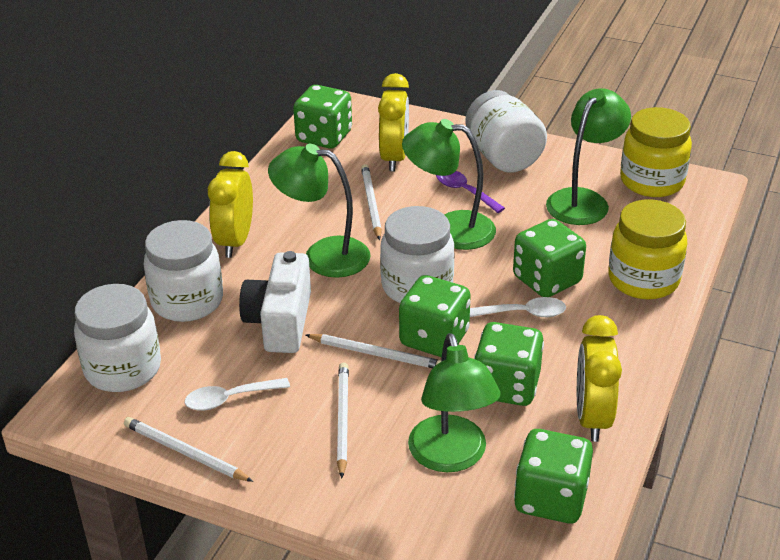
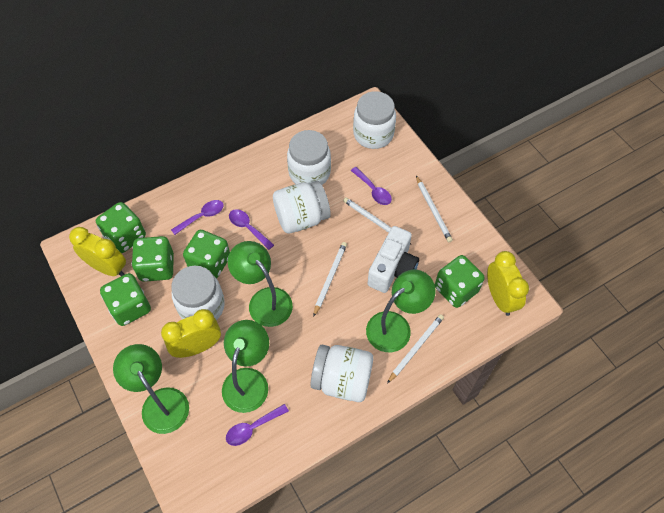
purple spoon: 1 -> 4
white jar: 4 -> 5
white spoon: 2 -> 0
yellow jar: 2 -> 0

